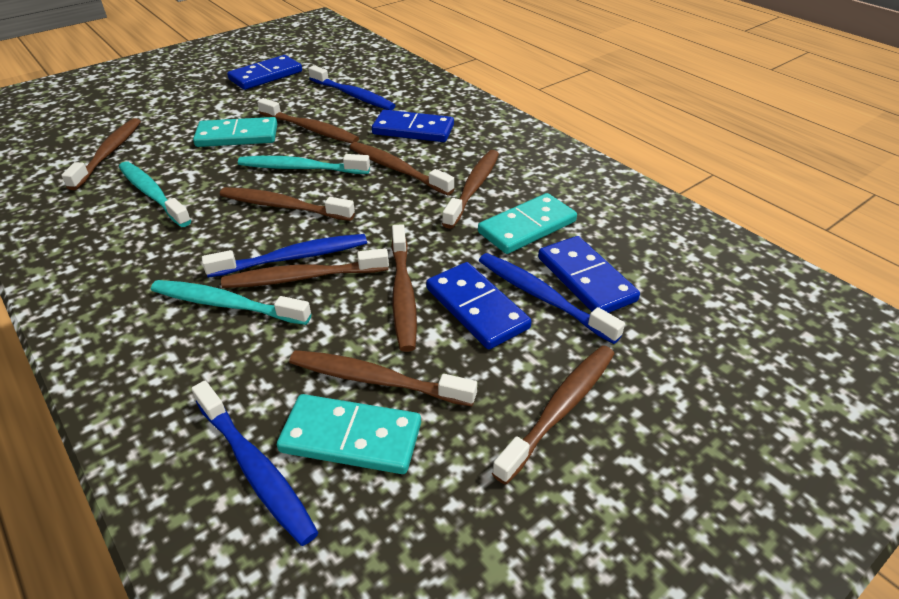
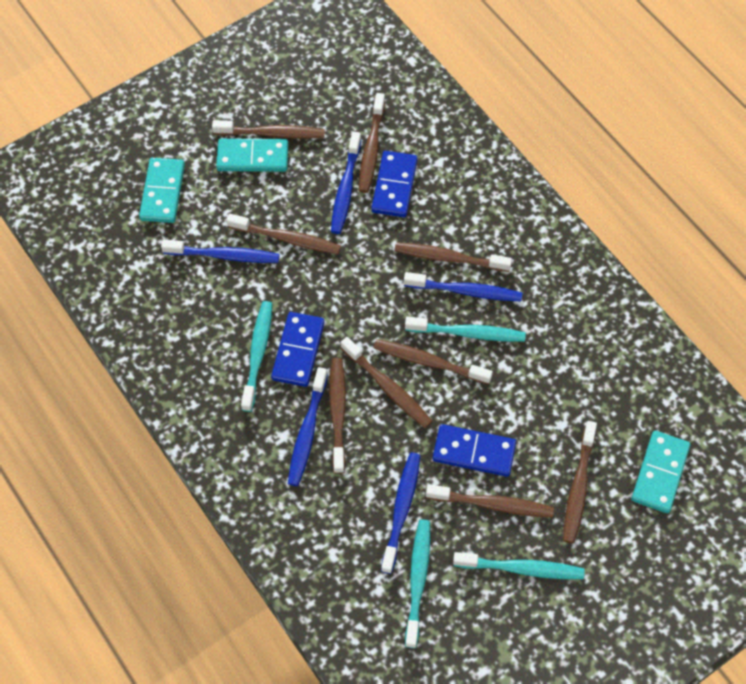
blue domino: 4 -> 3
blue toothbrush: 4 -> 5
turquoise toothbrush: 3 -> 4

